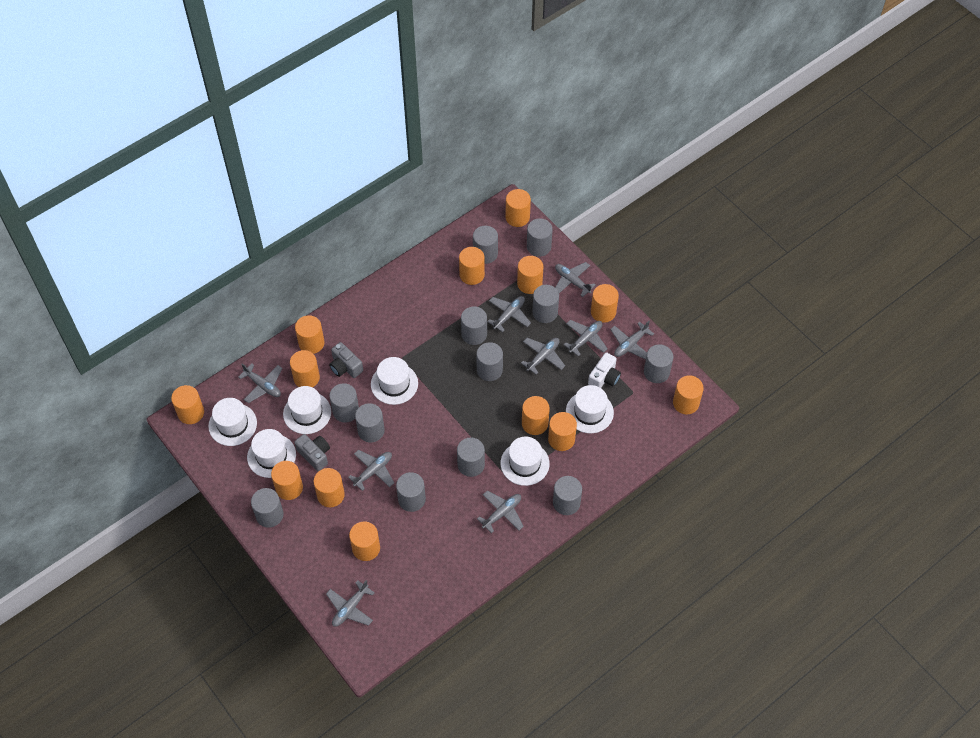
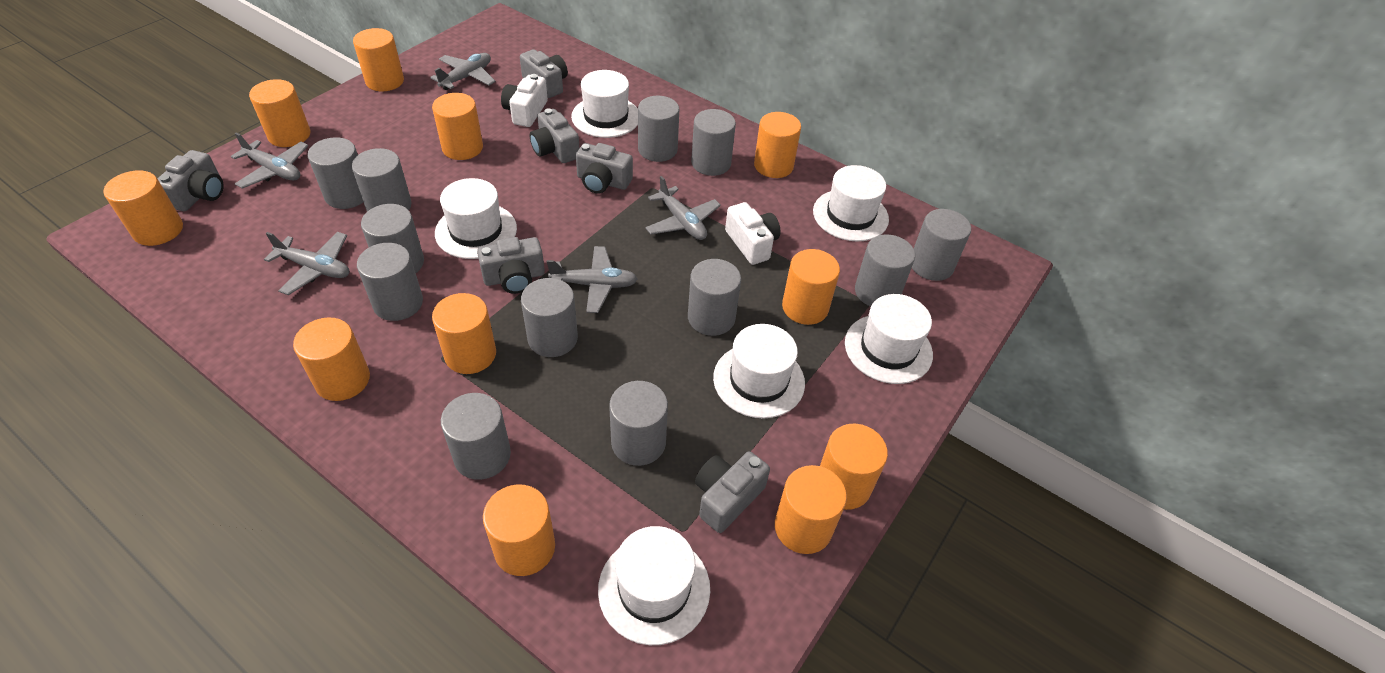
grey camera: 2 -> 6
grey plane: 9 -> 5
orange cylinder: 13 -> 11
white camera: 1 -> 2

